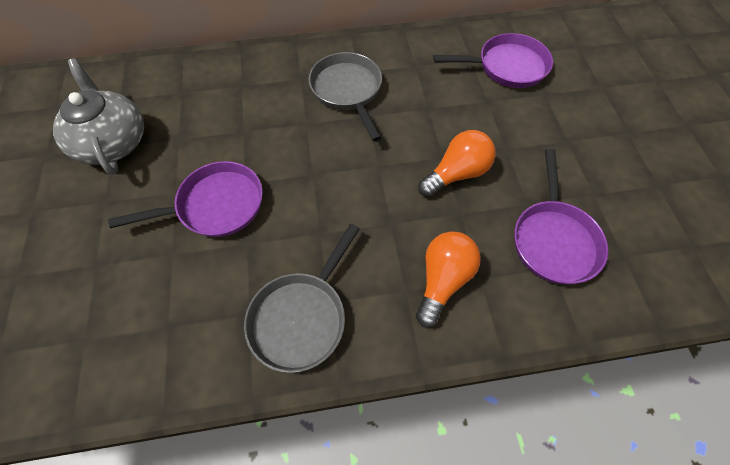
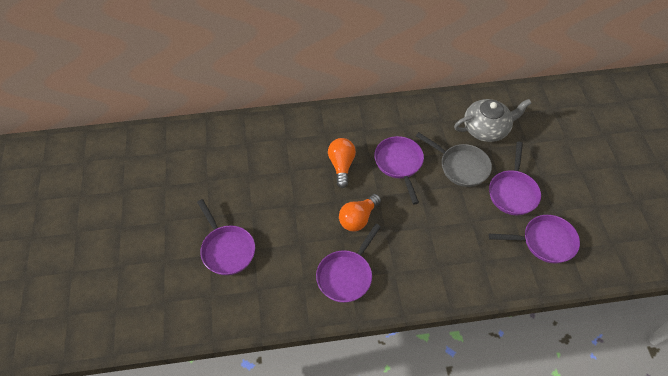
grey pan: 2 -> 1
purple pan: 3 -> 5

